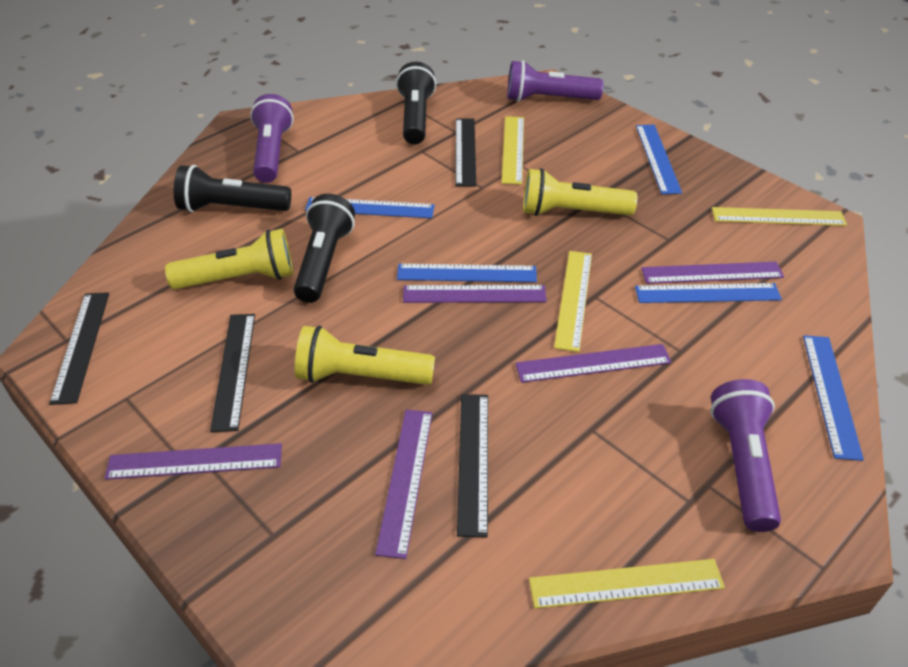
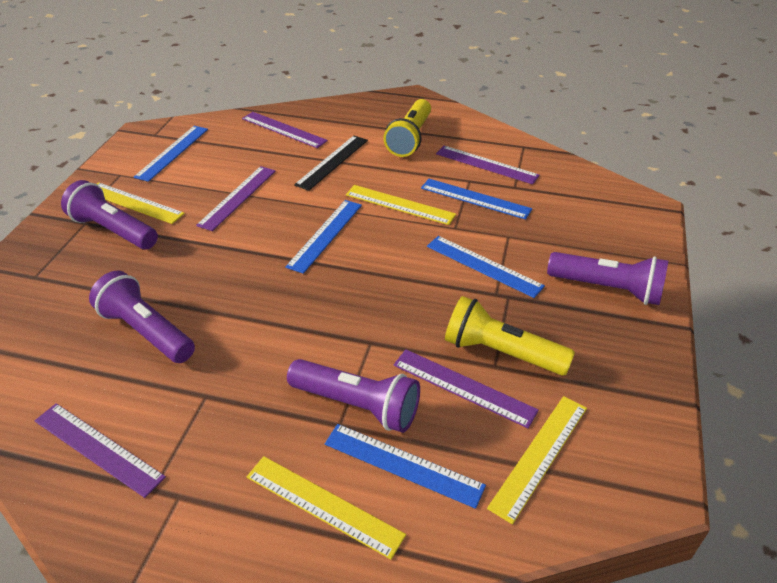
black flashlight: 3 -> 0
black ruler: 4 -> 1
purple flashlight: 3 -> 4
yellow flashlight: 3 -> 2

